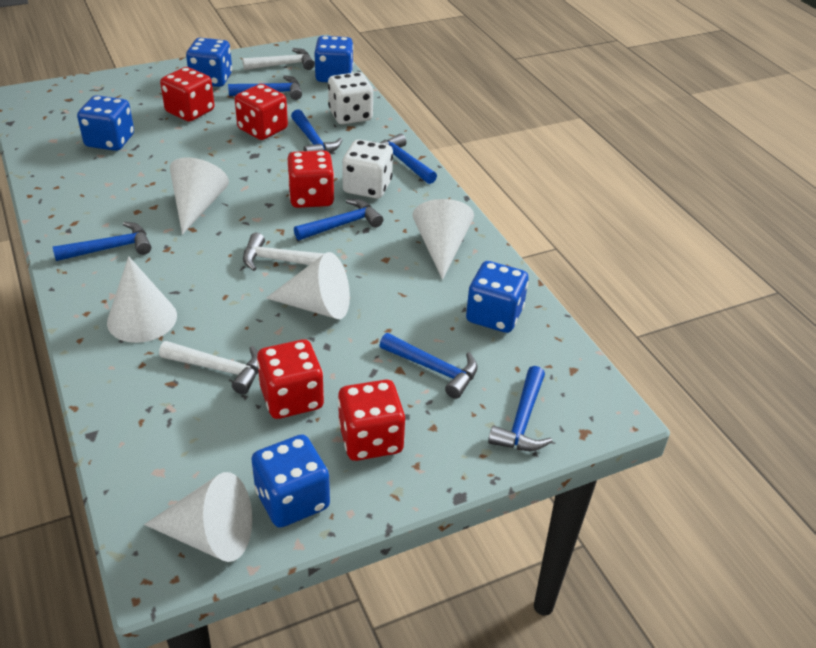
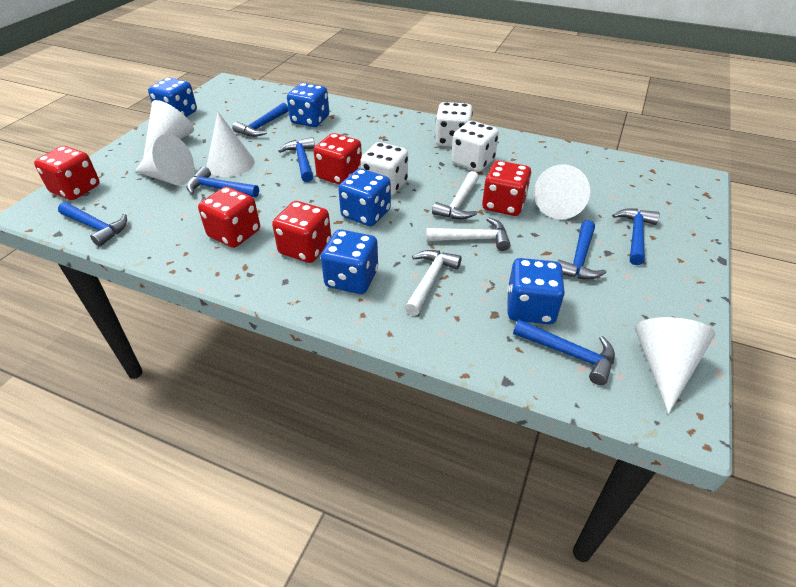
white dice: 2 -> 3

